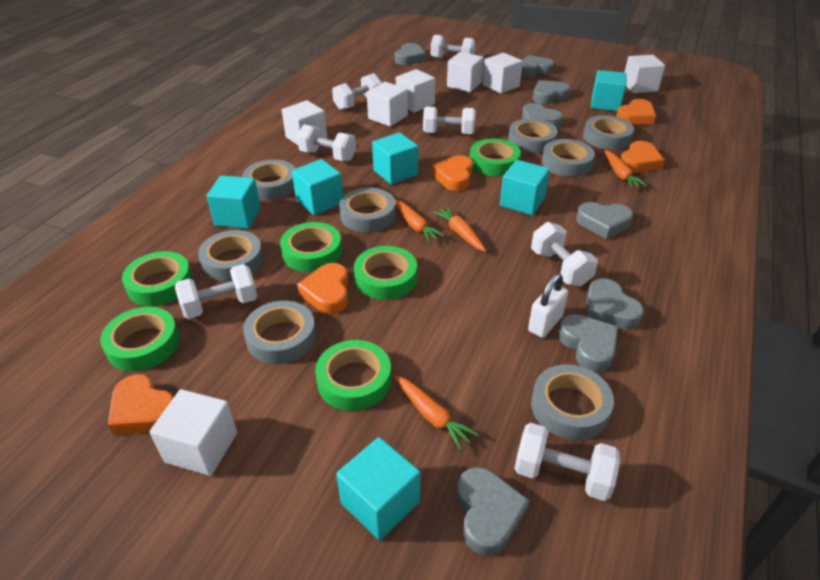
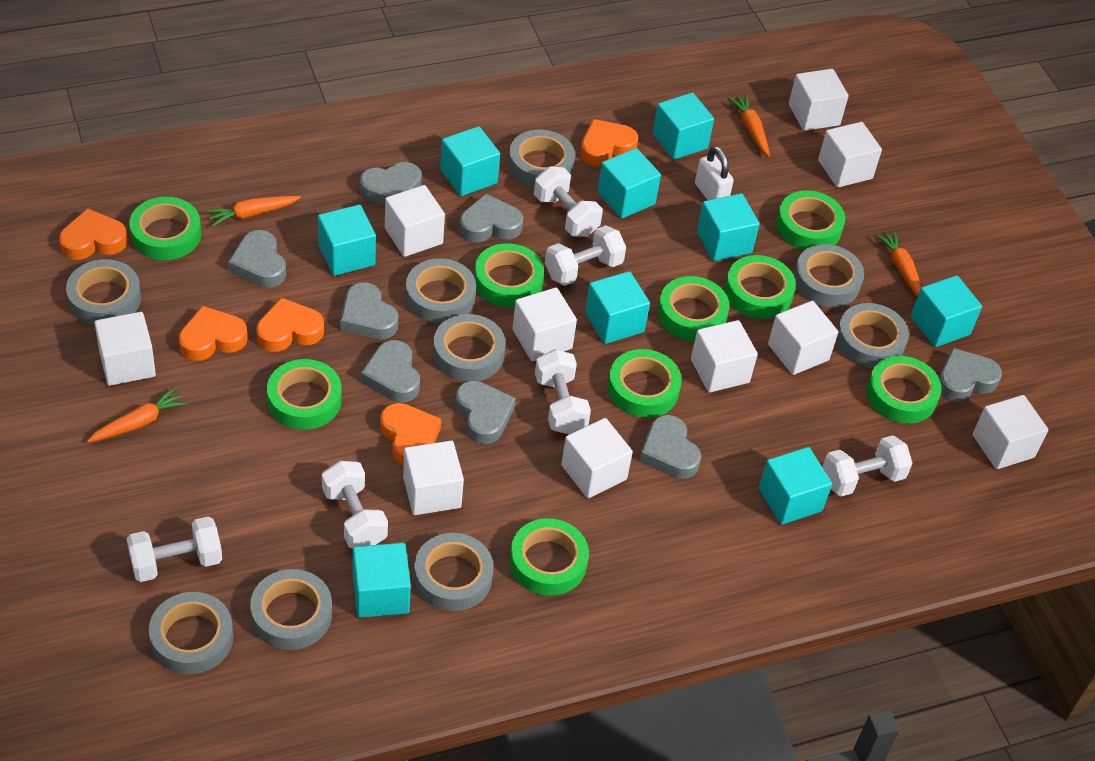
green tape: 6 -> 9
grey tape: 8 -> 9
turquoise cube: 6 -> 9
white cube: 7 -> 10
white dumbbell: 7 -> 6

